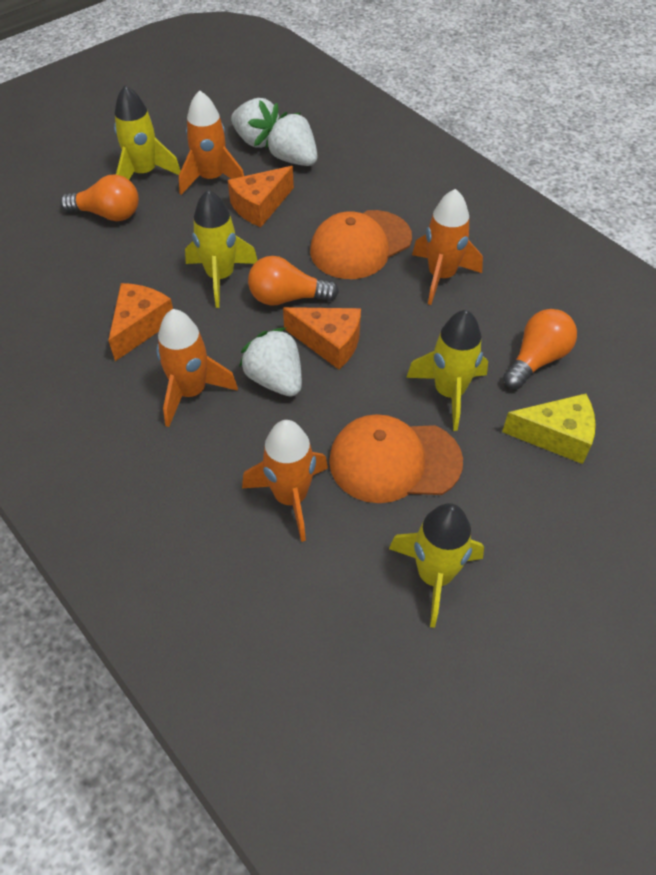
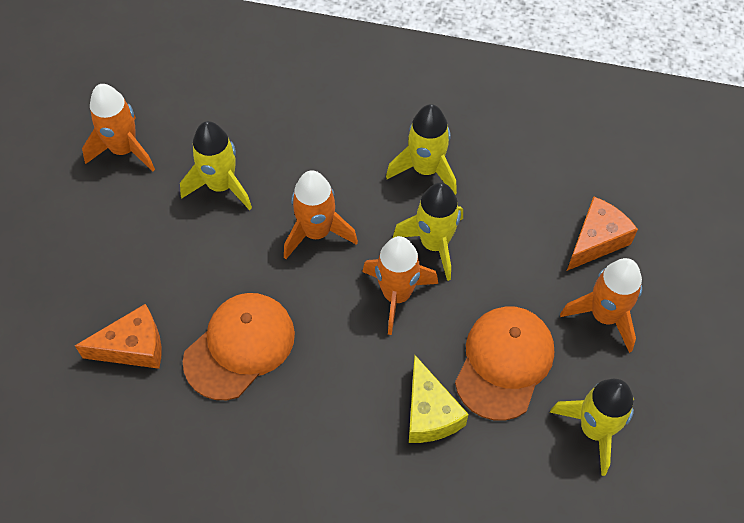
orange cheese: 3 -> 2
orange light bulb: 3 -> 0
white strawberry: 3 -> 0

